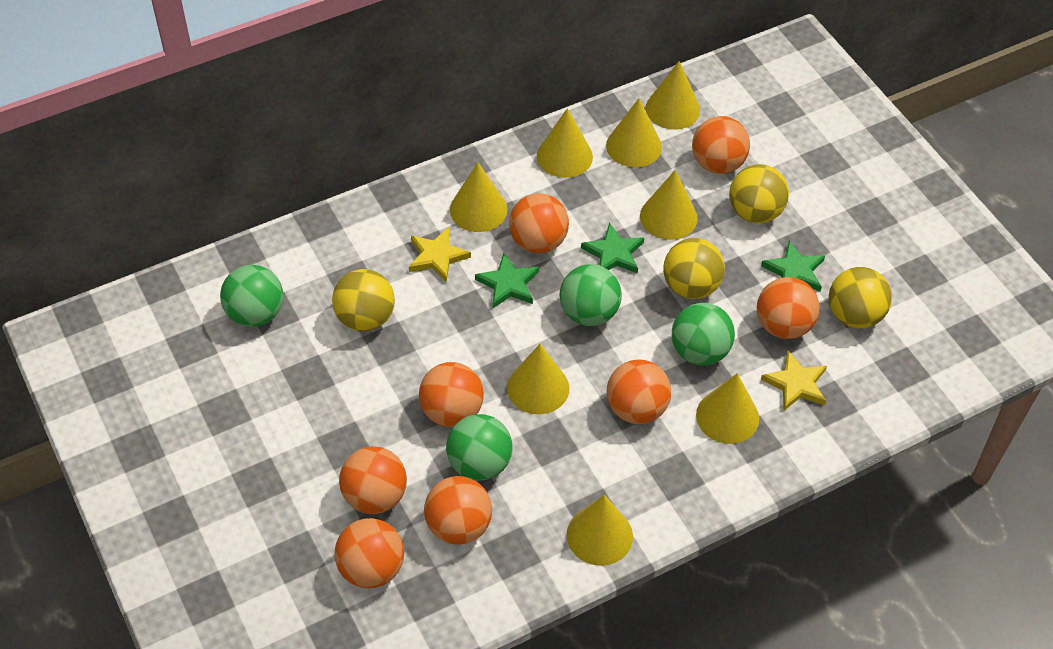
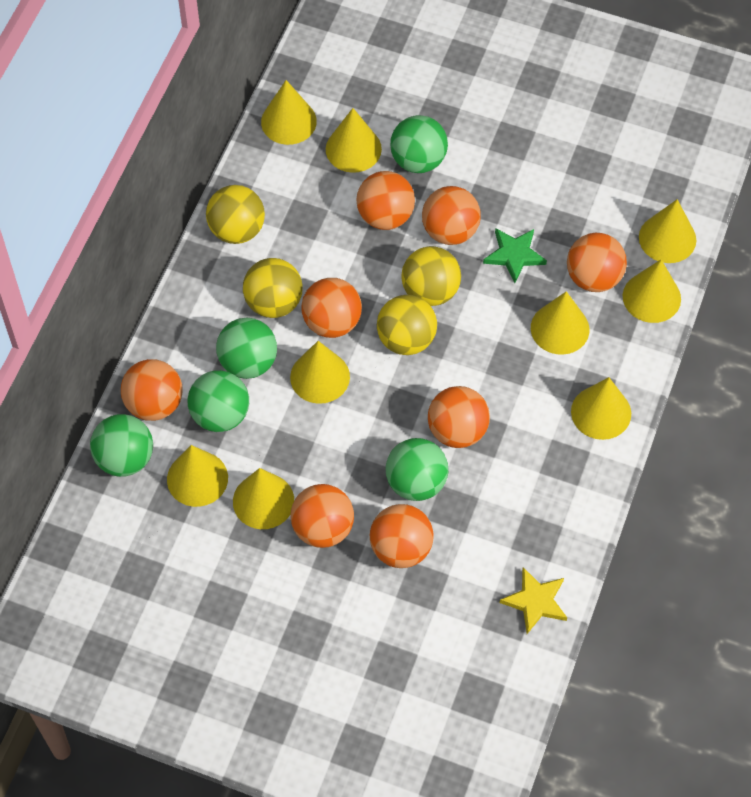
green ball: 4 -> 5
green star: 3 -> 1
yellow cone: 8 -> 9
yellow star: 2 -> 1

